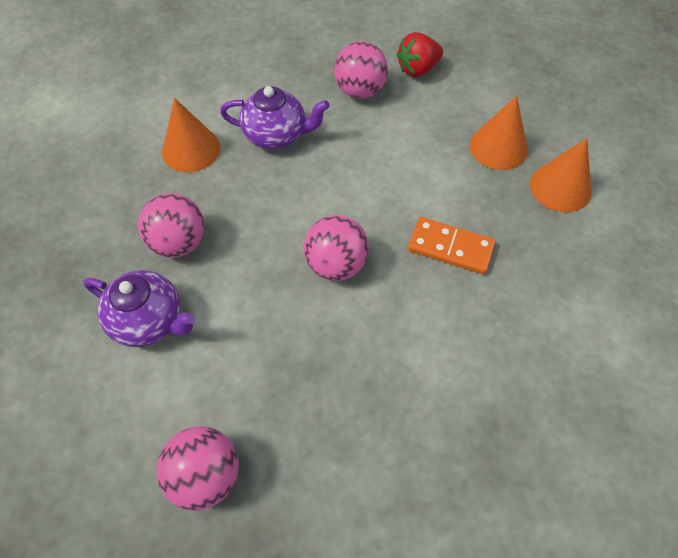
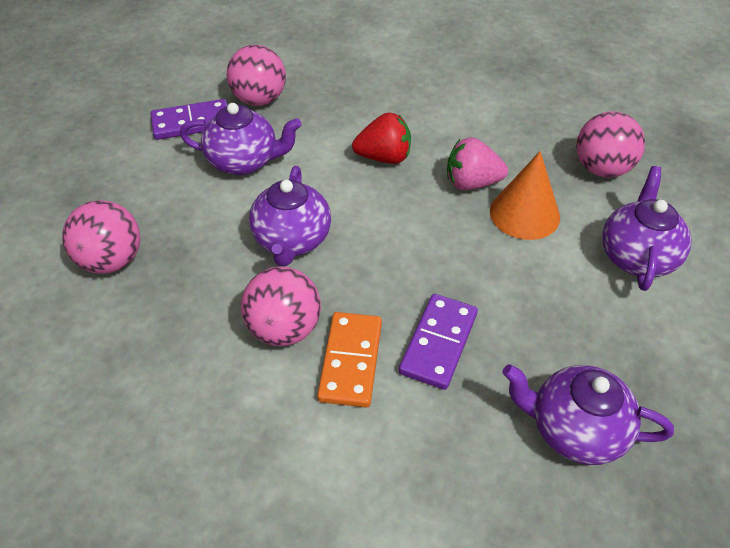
orange cone: 3 -> 1
pink strawberry: 0 -> 1
purple domino: 0 -> 2
purple teapot: 2 -> 4

